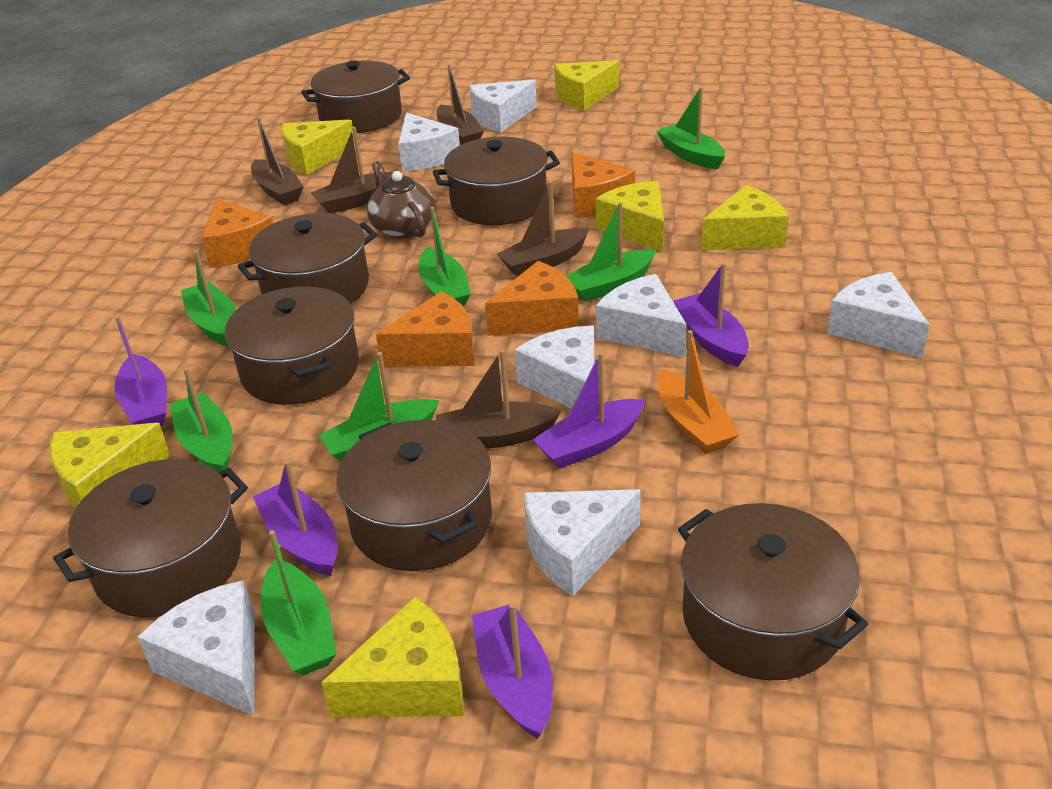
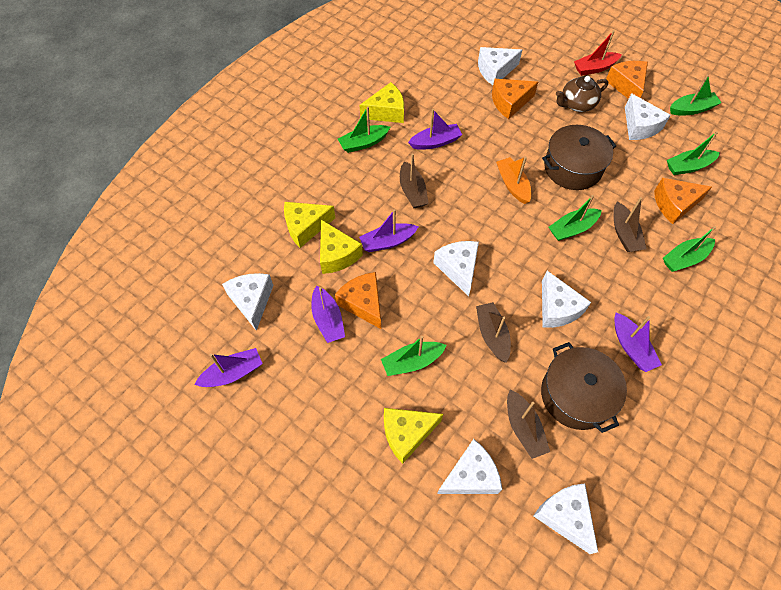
brown boat: 5 -> 4
brown pot: 7 -> 2
green boat: 7 -> 6
red boat: 0 -> 1
yellow cheese: 6 -> 4

